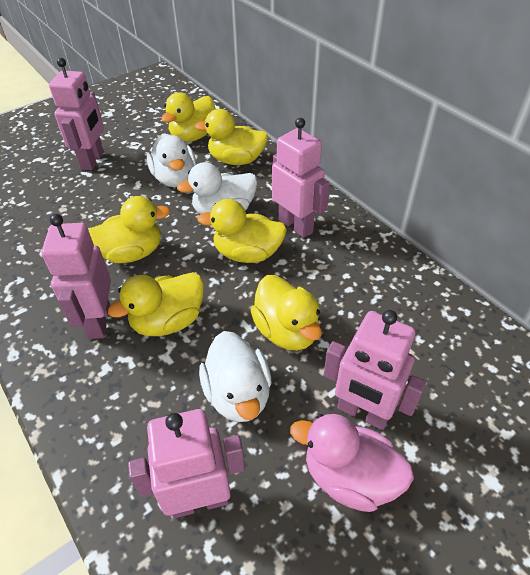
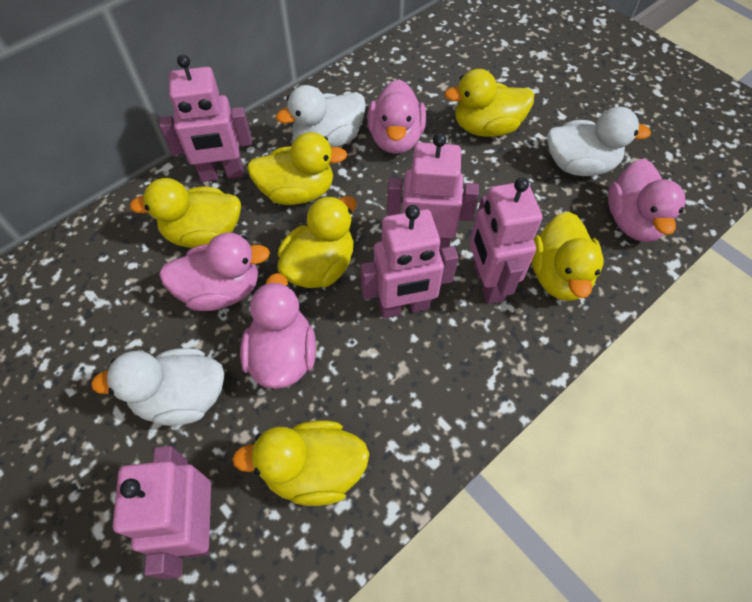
pink duck: 1 -> 4

